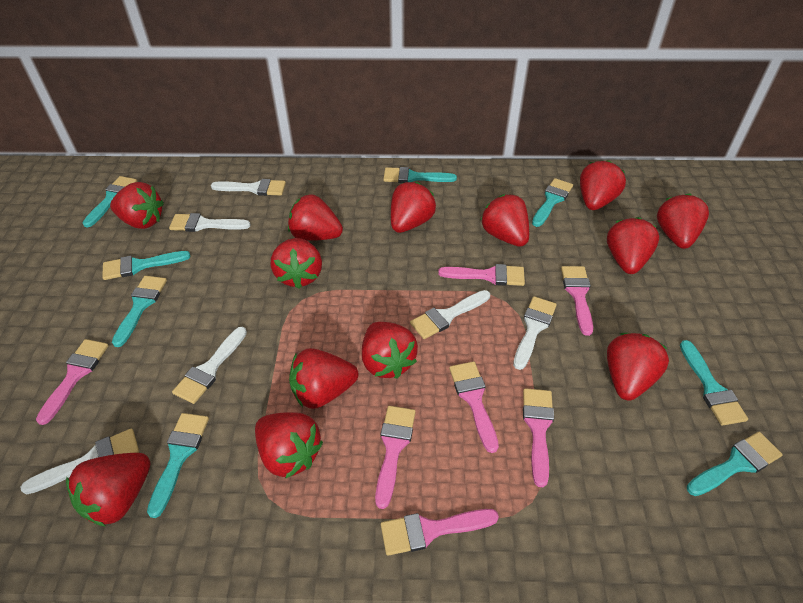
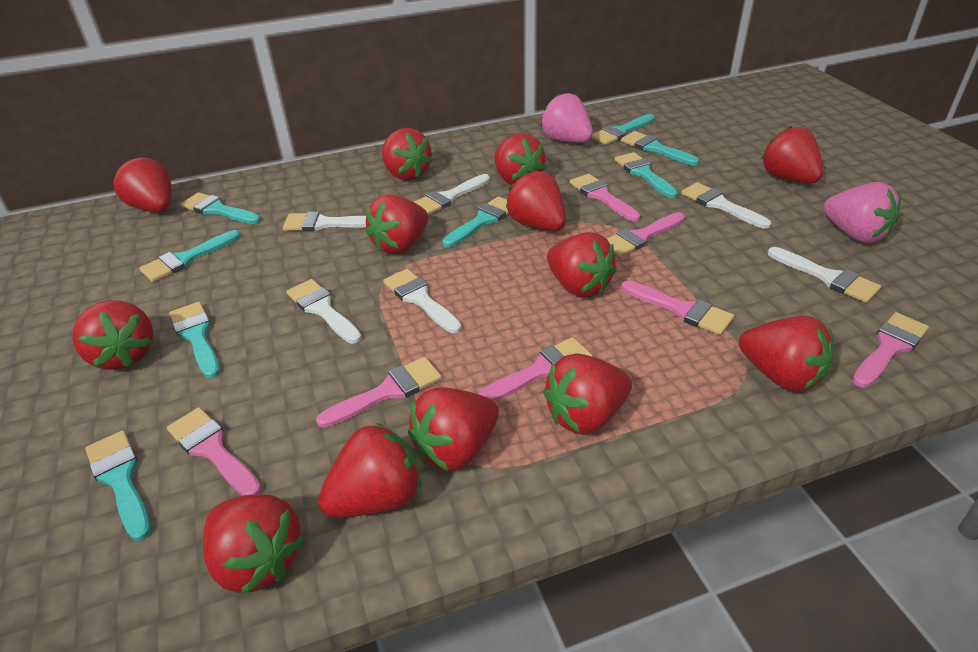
pink strawberry: 0 -> 2

